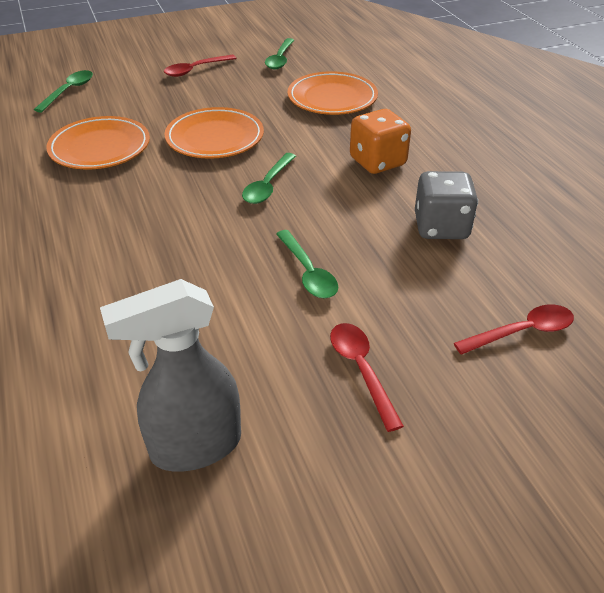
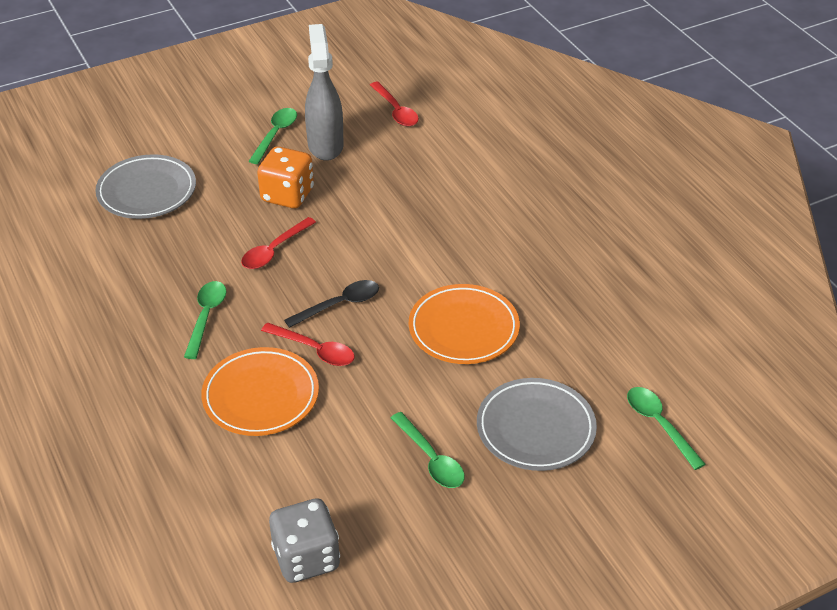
black spoon: 0 -> 1
grey plate: 0 -> 2
orange plate: 3 -> 2

